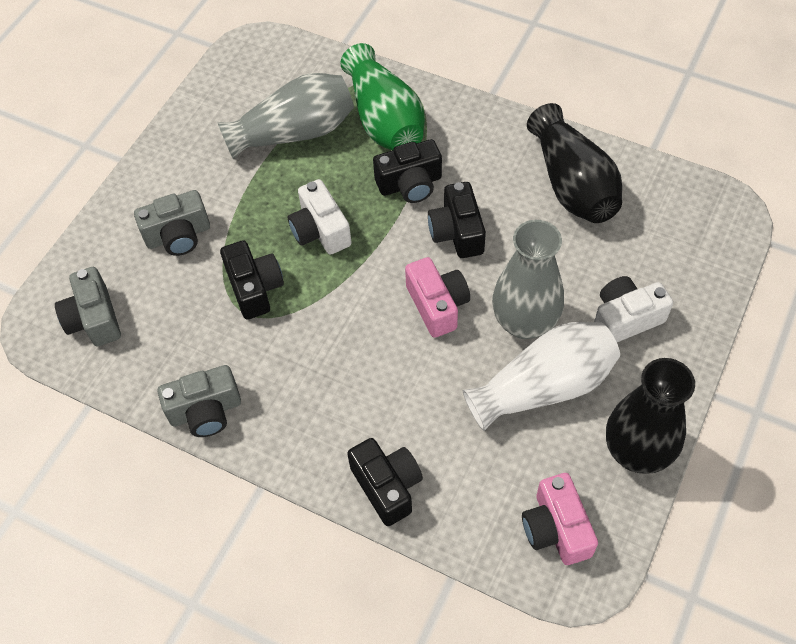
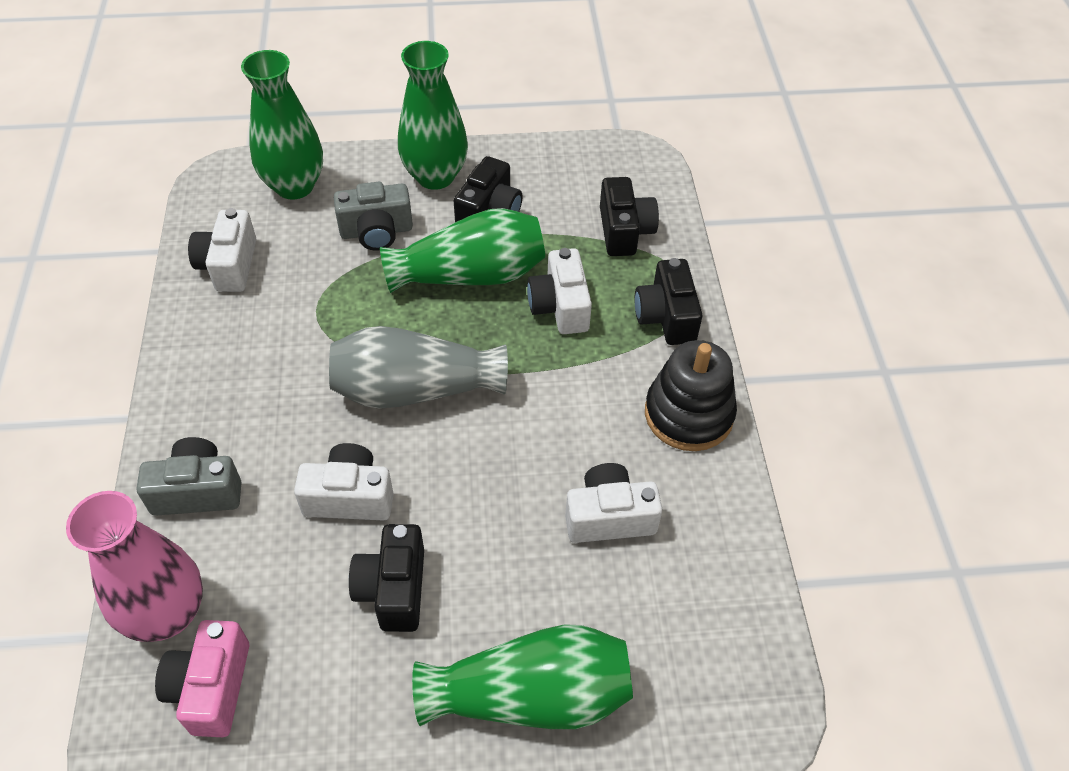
black stacking toy: 0 -> 1
black vase: 2 -> 0
green vase: 1 -> 4
grey camera: 3 -> 2
grey vase: 2 -> 1
pink camera: 2 -> 1
pink vase: 0 -> 1
white camera: 2 -> 4
white vase: 1 -> 0

